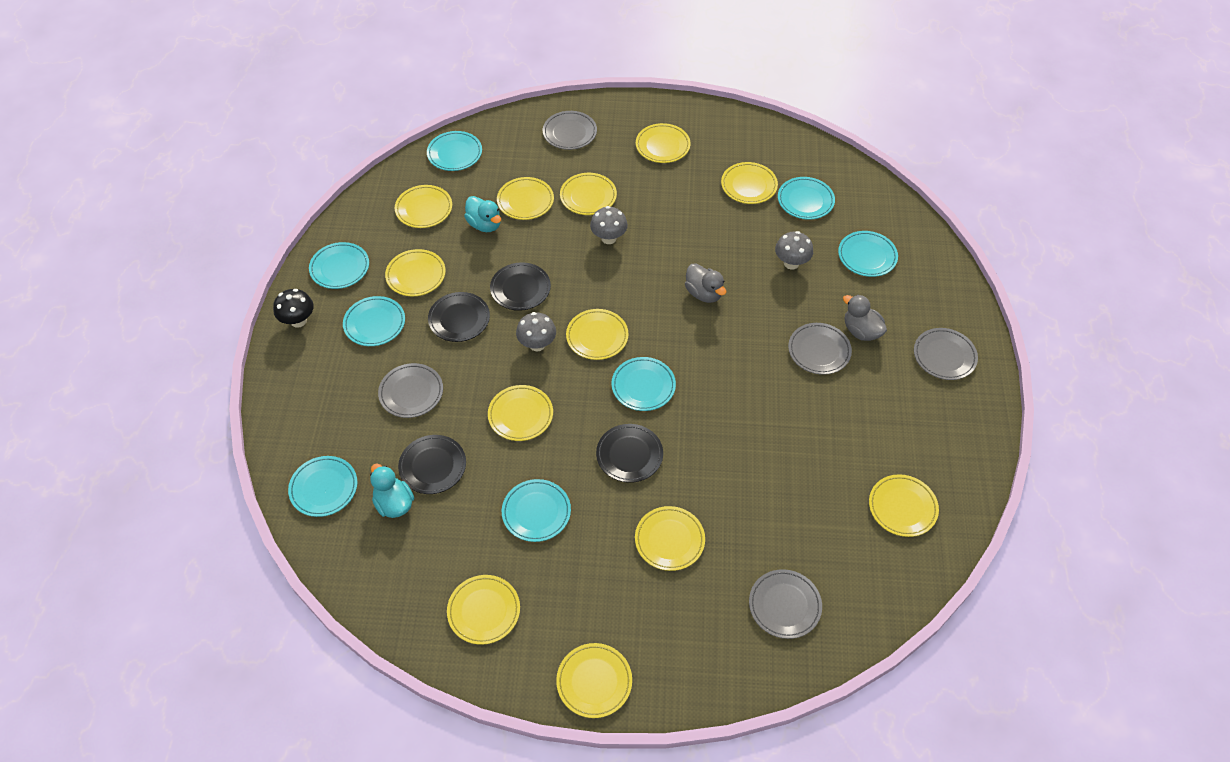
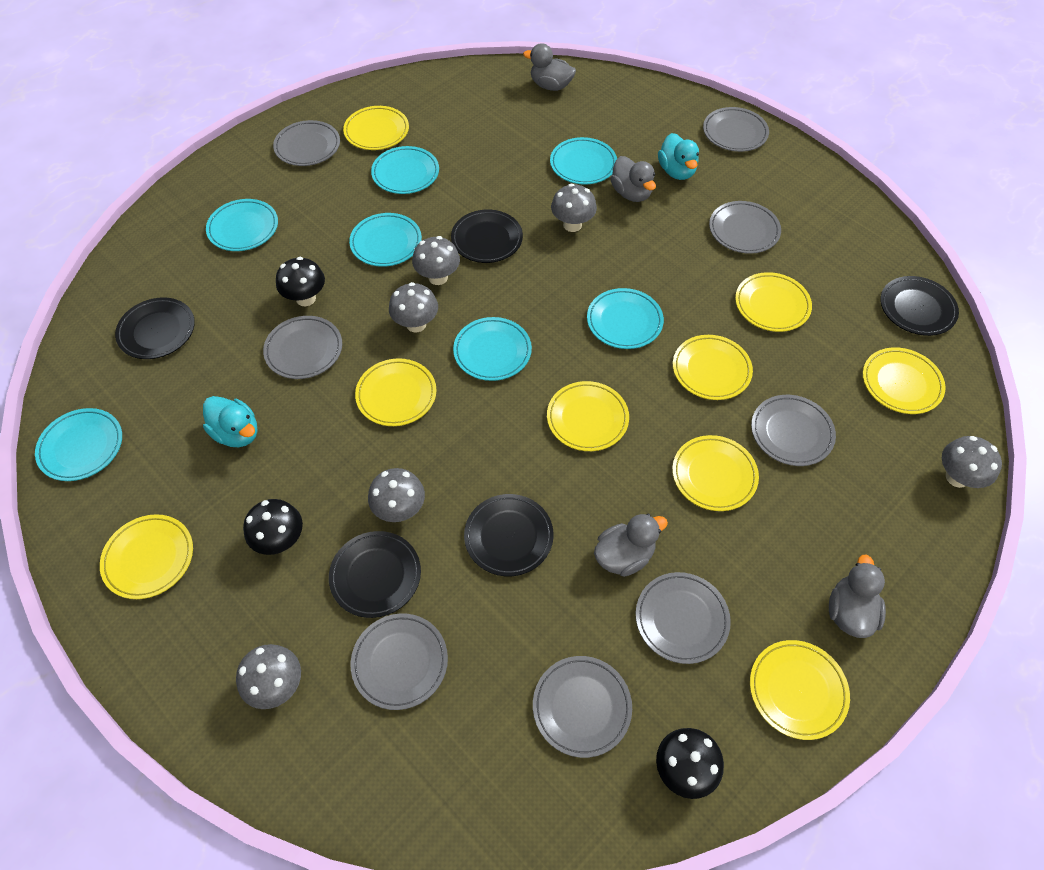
black mushroom: 1 -> 3
black plate: 4 -> 5
grey duck: 2 -> 4
grey mushroom: 3 -> 6
grey plate: 5 -> 8
turquoise plate: 8 -> 7
yellow plate: 12 -> 9

